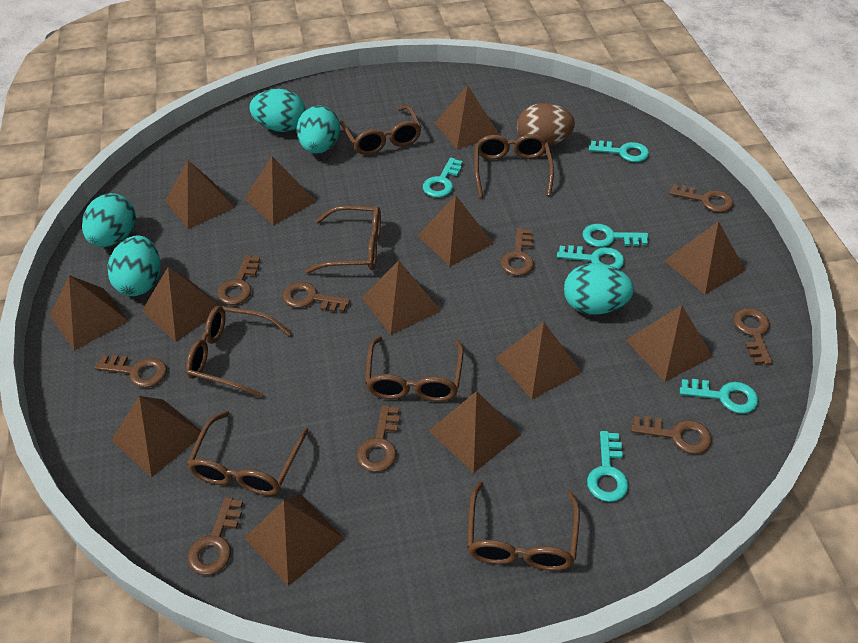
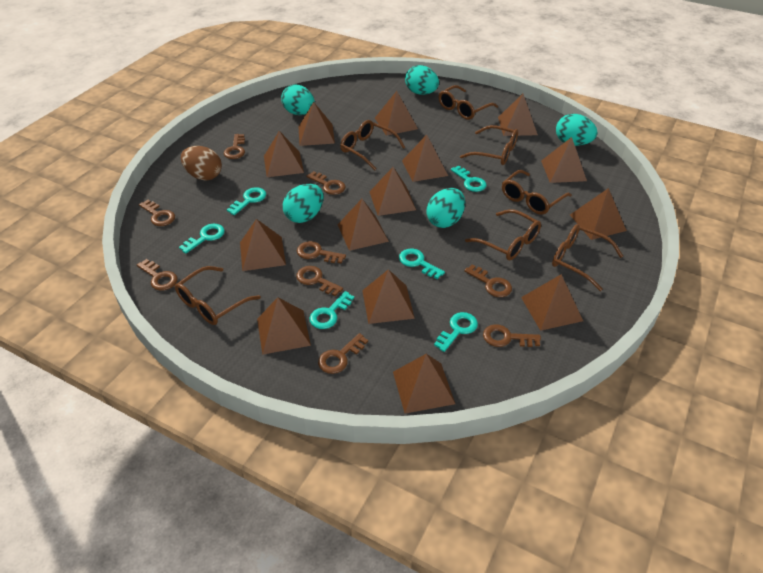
brown pyramid: 13 -> 14

